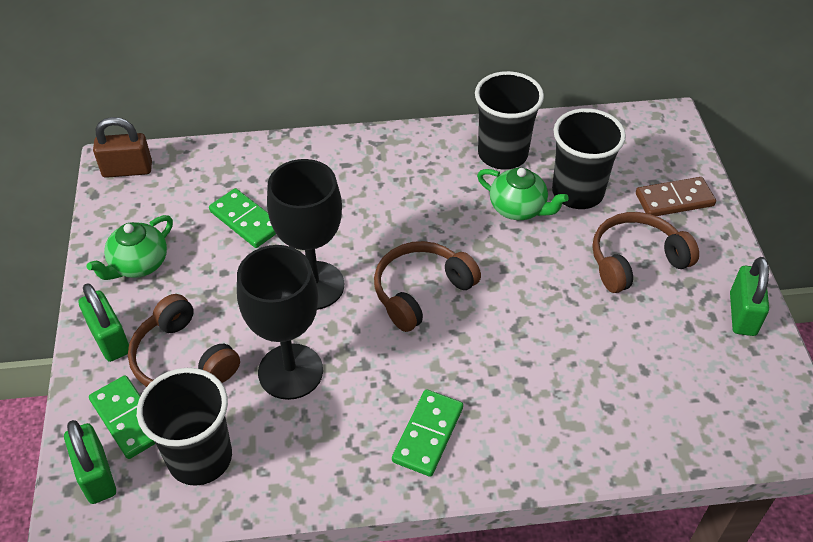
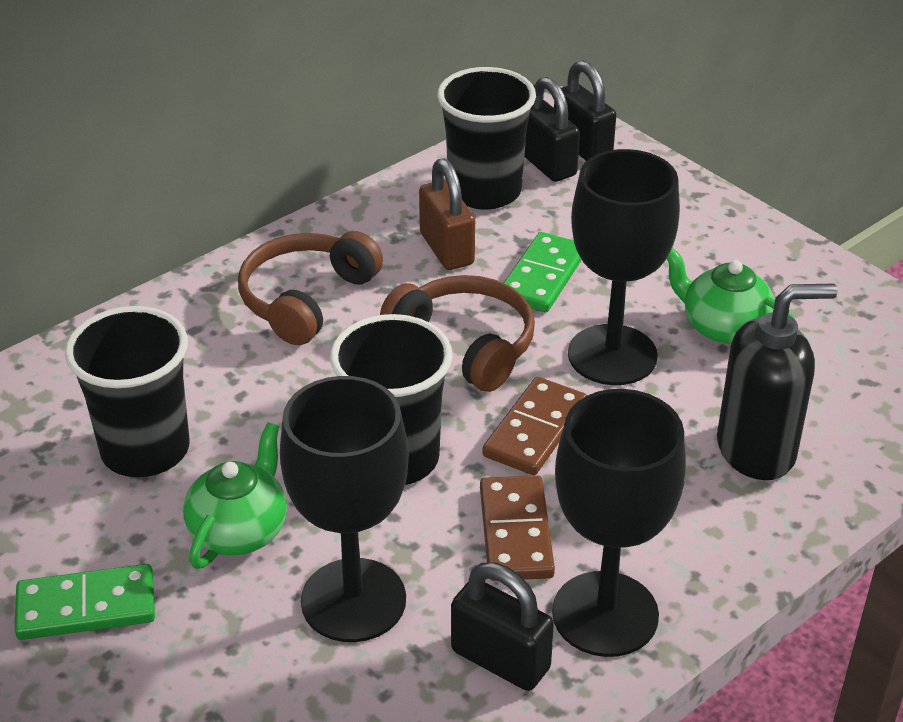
black goblet: 2 -> 3
black padlock: 0 -> 3
black soap dispenser: 0 -> 1
brown domino: 1 -> 2
brown headphones: 3 -> 2
green domino: 3 -> 2
green padlock: 3 -> 0

